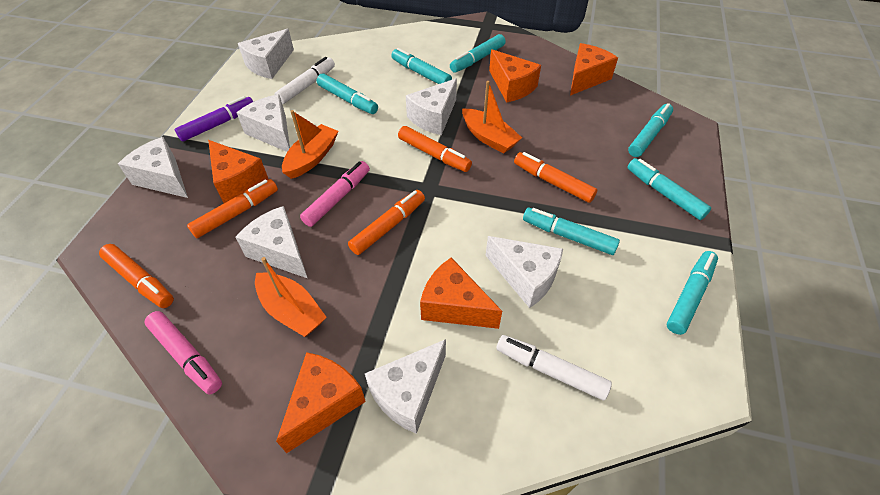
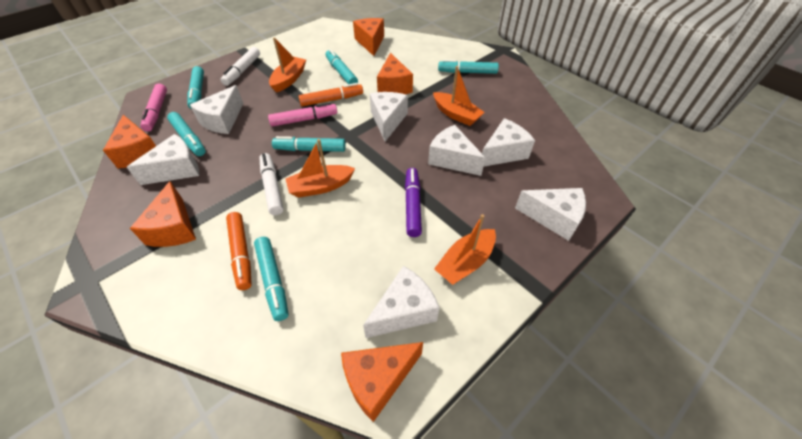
orange boat: 3 -> 4
orange marker: 5 -> 2
turquoise marker: 7 -> 6

